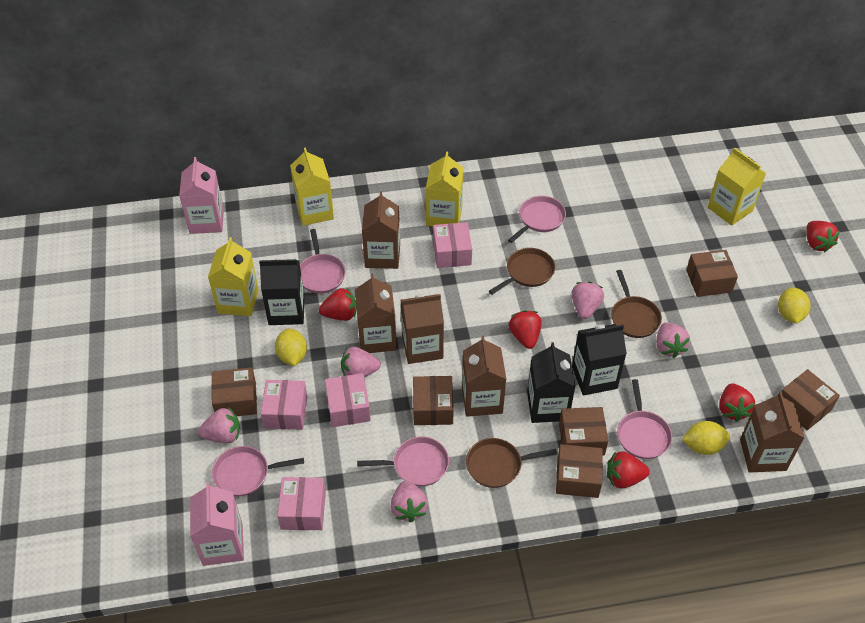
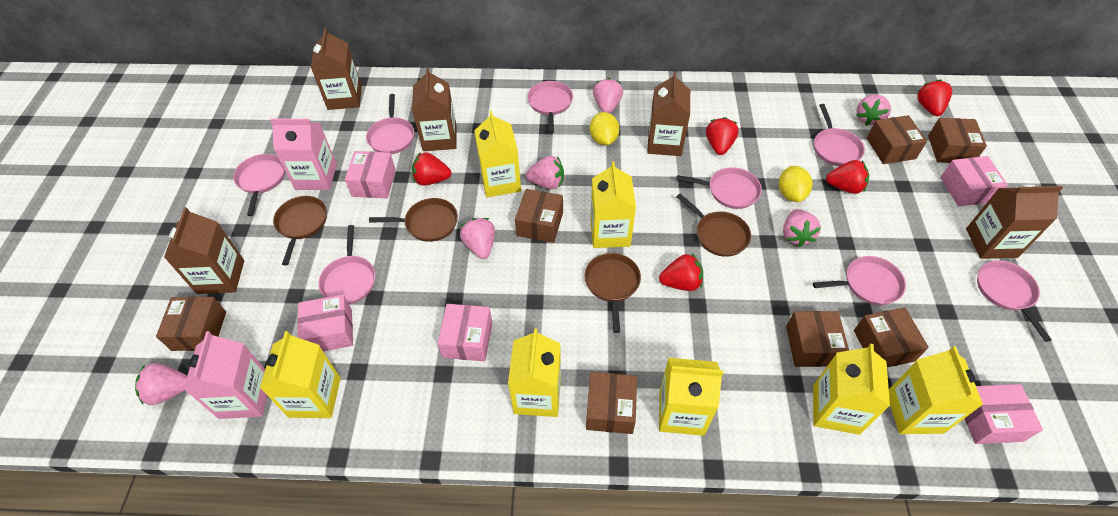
black carton: 3 -> 0
brown box: 6 -> 7
brown pan: 3 -> 4
pink box: 4 -> 5
pink pan: 5 -> 8
pink strawberry: 5 -> 6
yellow carton: 4 -> 7
yellow lemon: 3 -> 2

